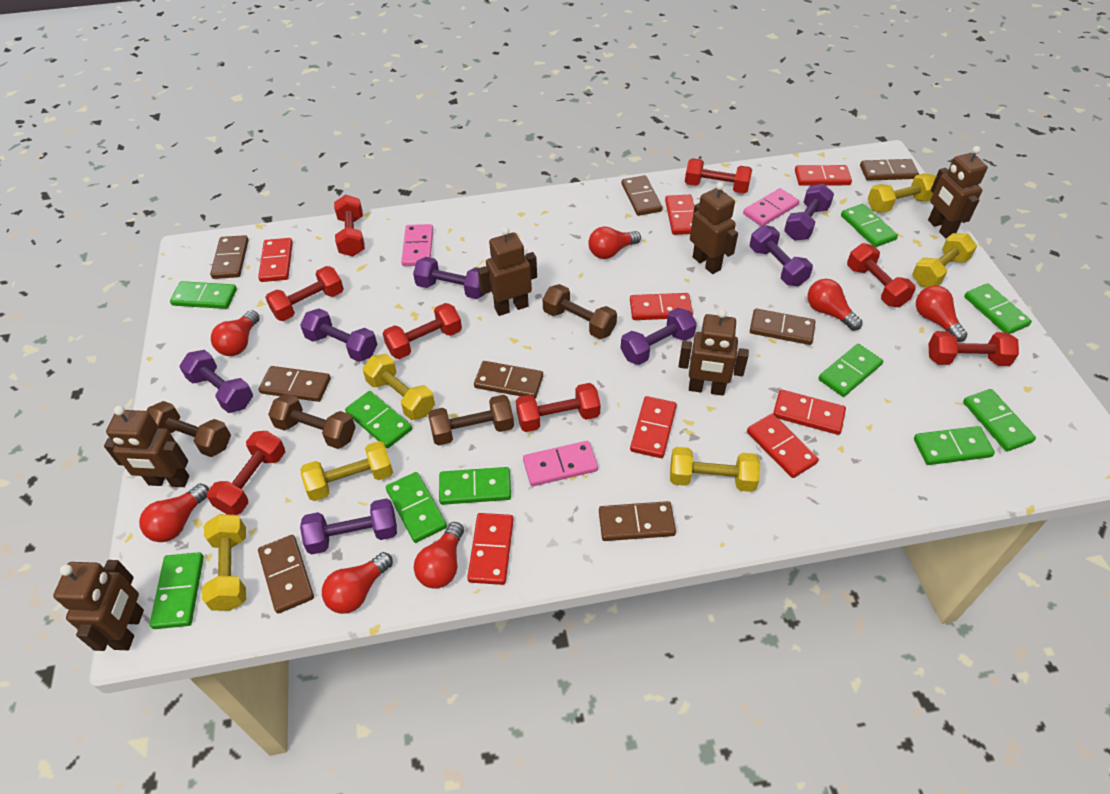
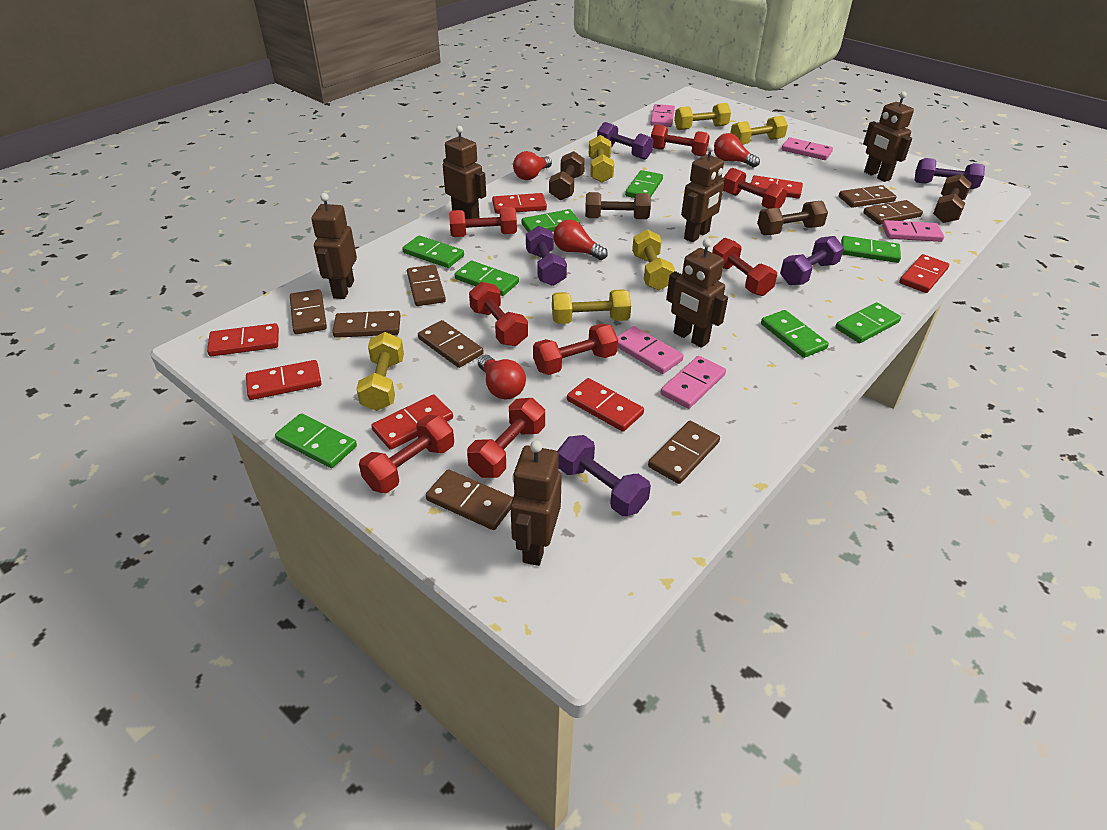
green domino: 10 -> 8
pink domino: 3 -> 5
purple dumbbell: 7 -> 5
red domino: 8 -> 7
red light bulb: 7 -> 4

